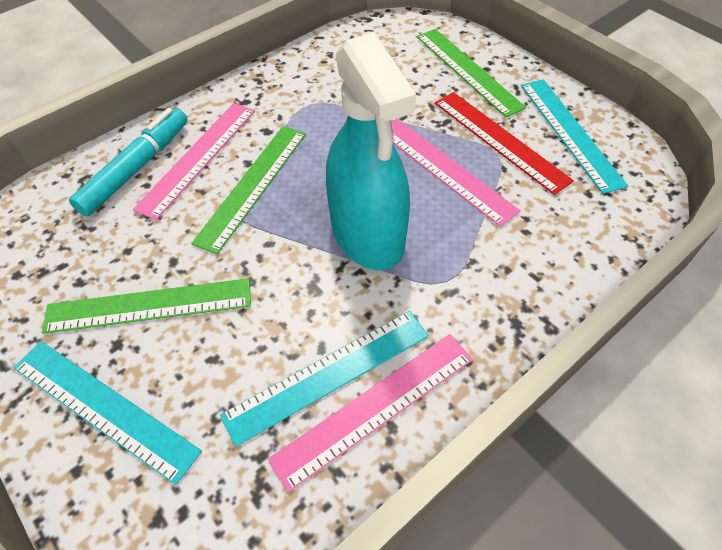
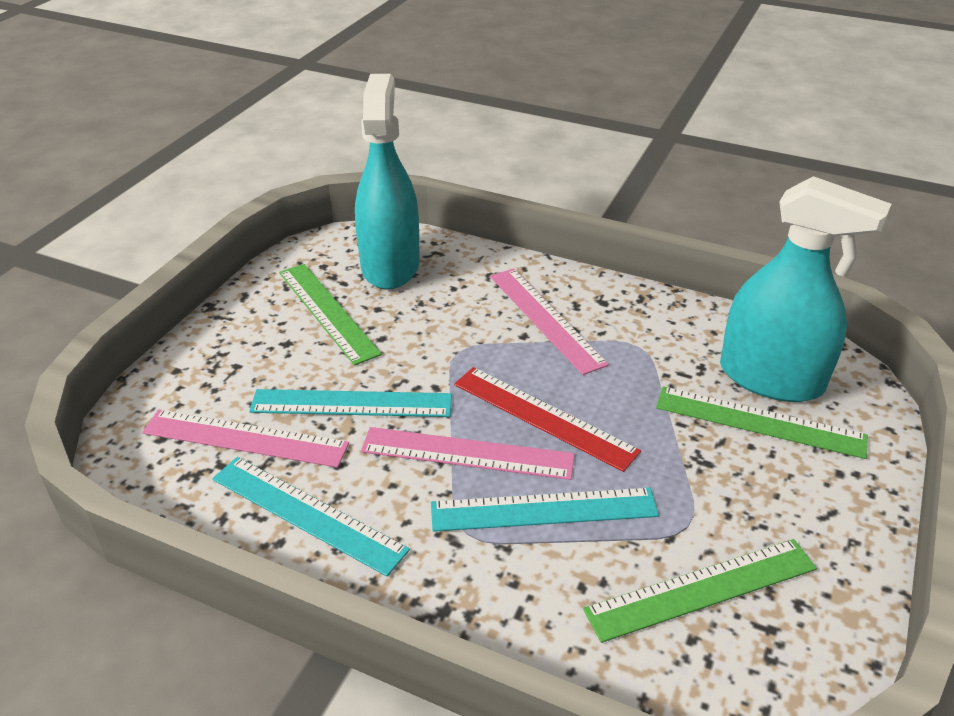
turquoise marker: 1 -> 0
turquoise spray bottle: 1 -> 2

